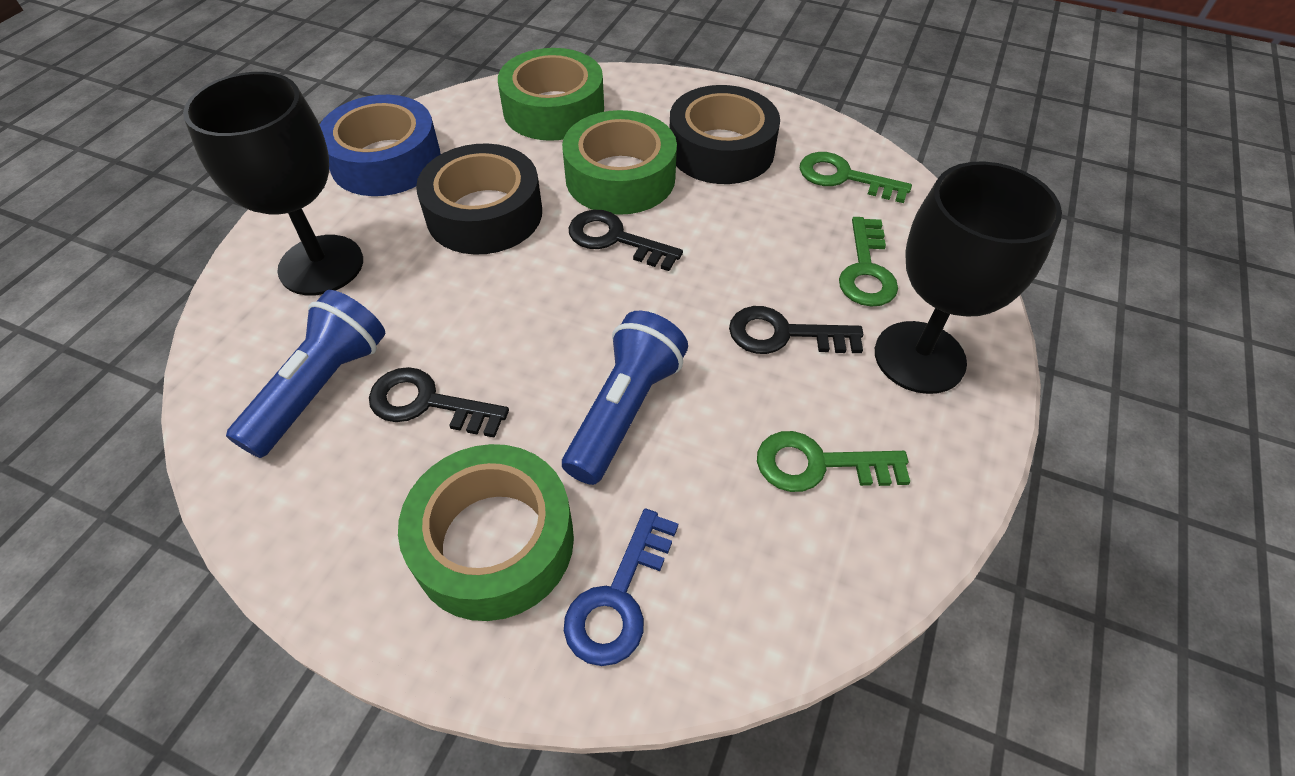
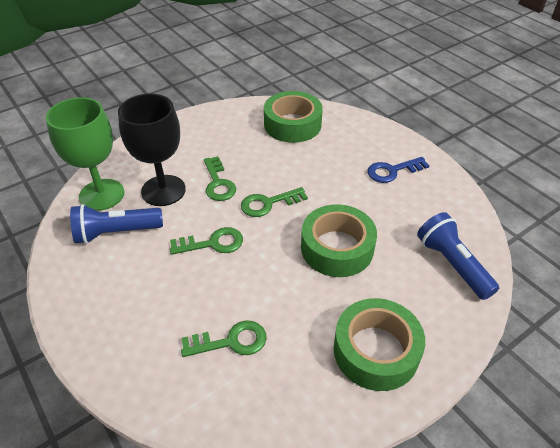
black goblet: 2 -> 1
black key: 3 -> 0
black tape: 2 -> 0
blue tape: 1 -> 0
green goblet: 0 -> 1
green key: 3 -> 4

